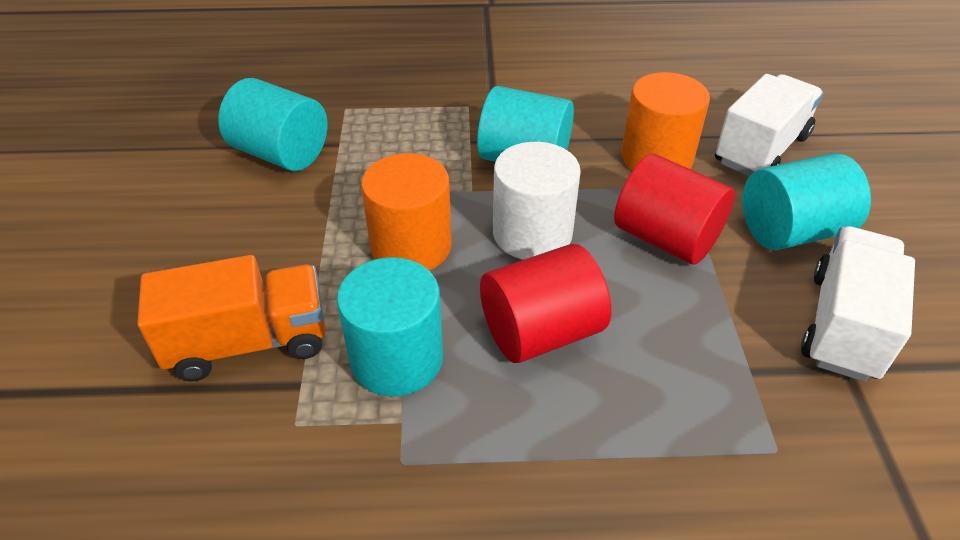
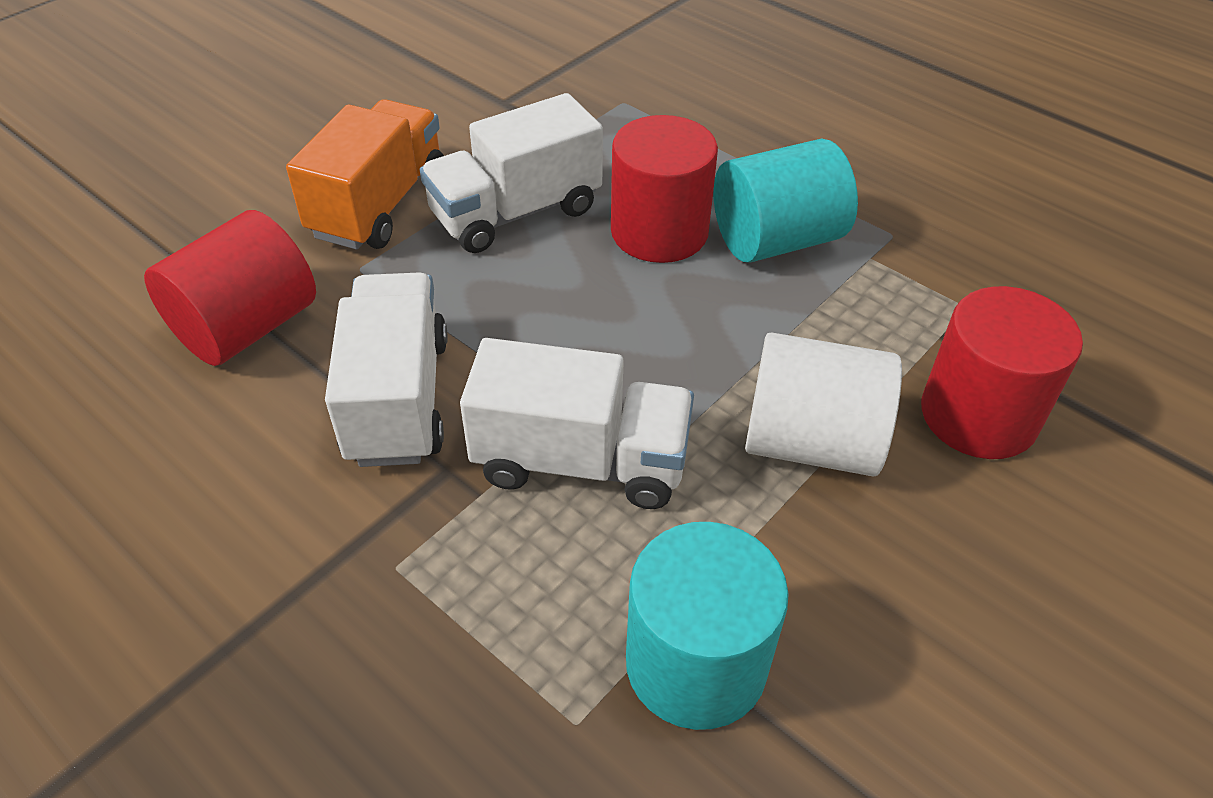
orange cylinder: 2 -> 0
red cylinder: 2 -> 3
turquoise cylinder: 4 -> 2
white truck: 2 -> 3

